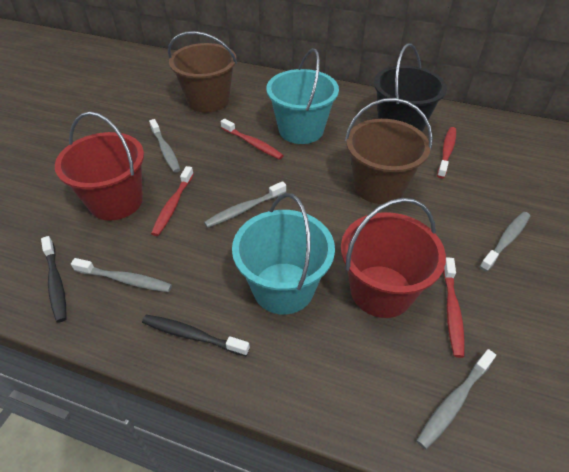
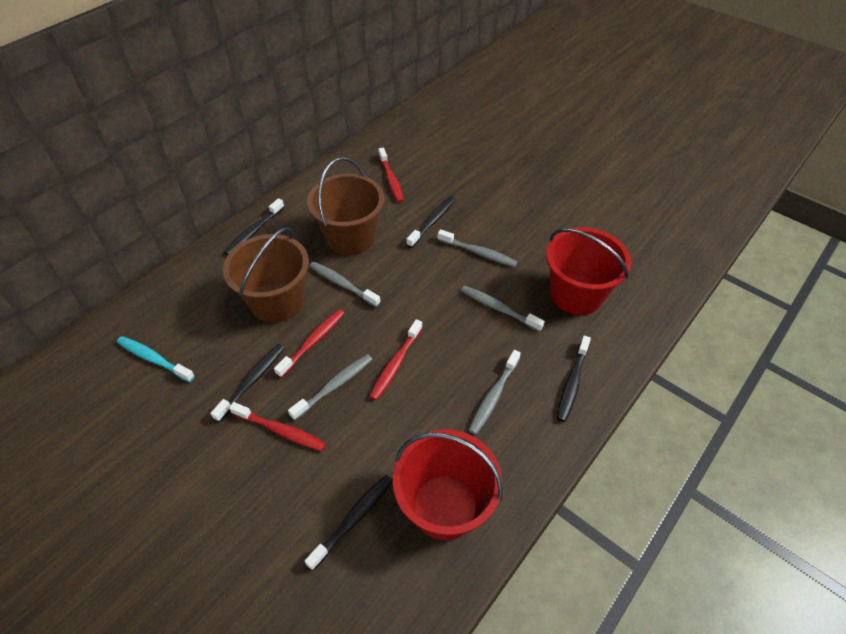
black bucket: 1 -> 0
black toothbrush: 2 -> 5
turquoise bucket: 2 -> 0
turquoise toothbrush: 0 -> 1

